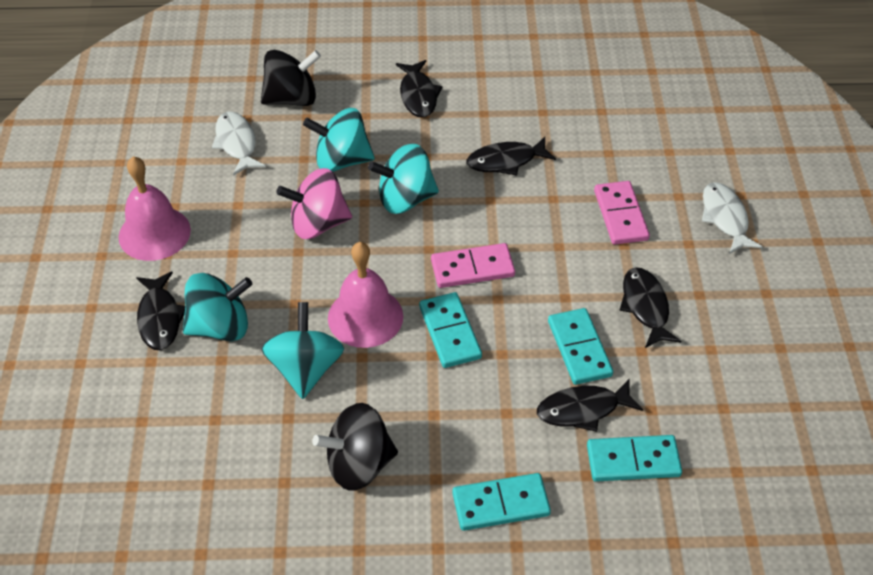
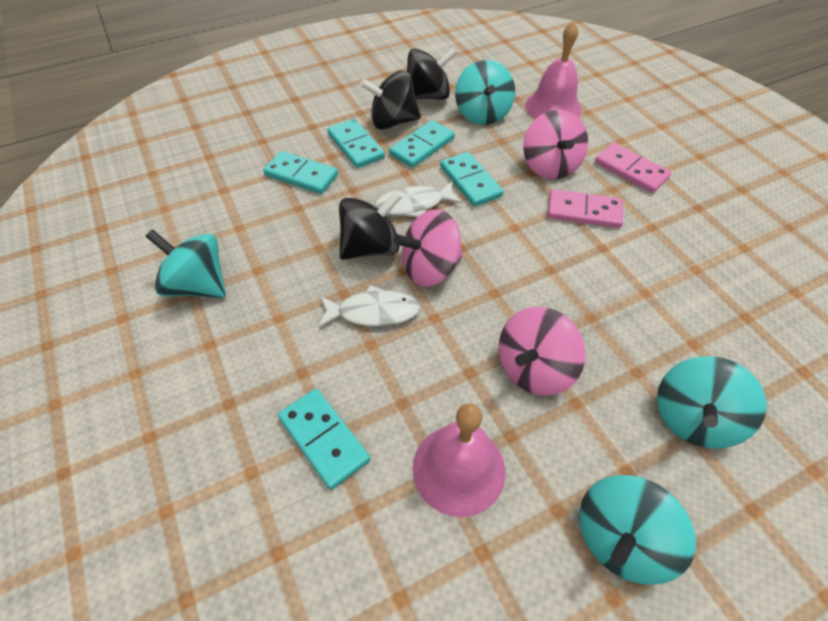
black fish: 5 -> 0
black spinning top: 2 -> 3
pink spinning top: 1 -> 3
turquoise domino: 4 -> 5

